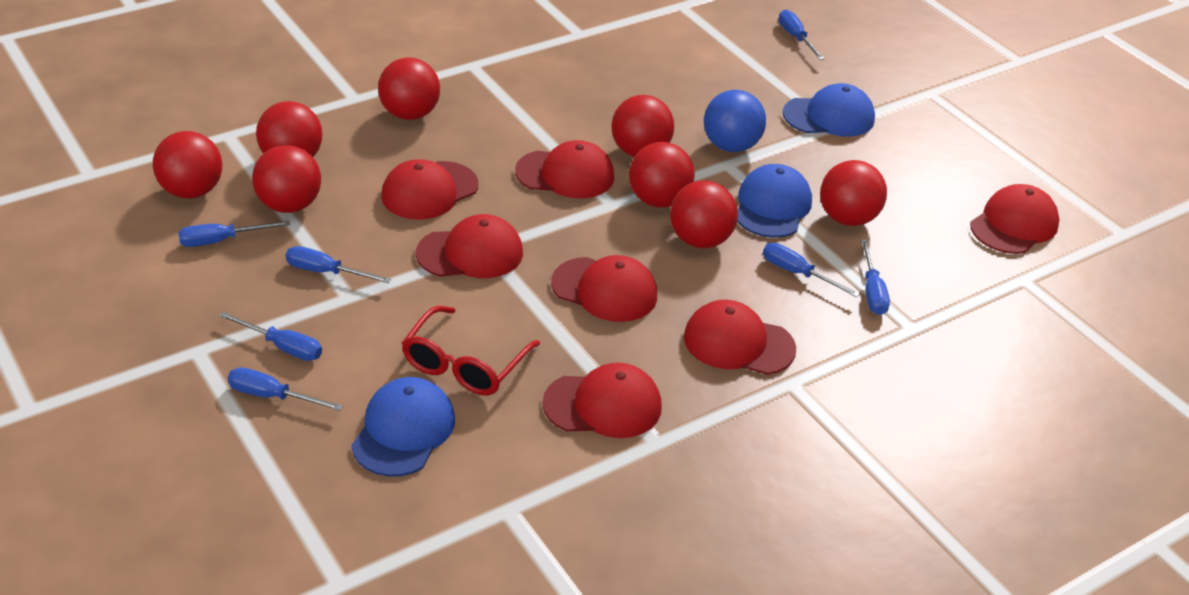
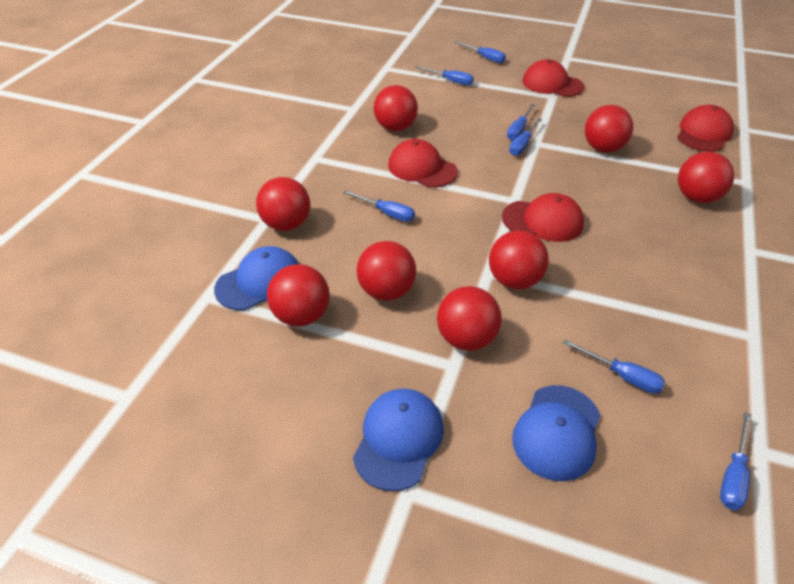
blue ball: 1 -> 0
red cap: 7 -> 4
red glasses: 1 -> 0

